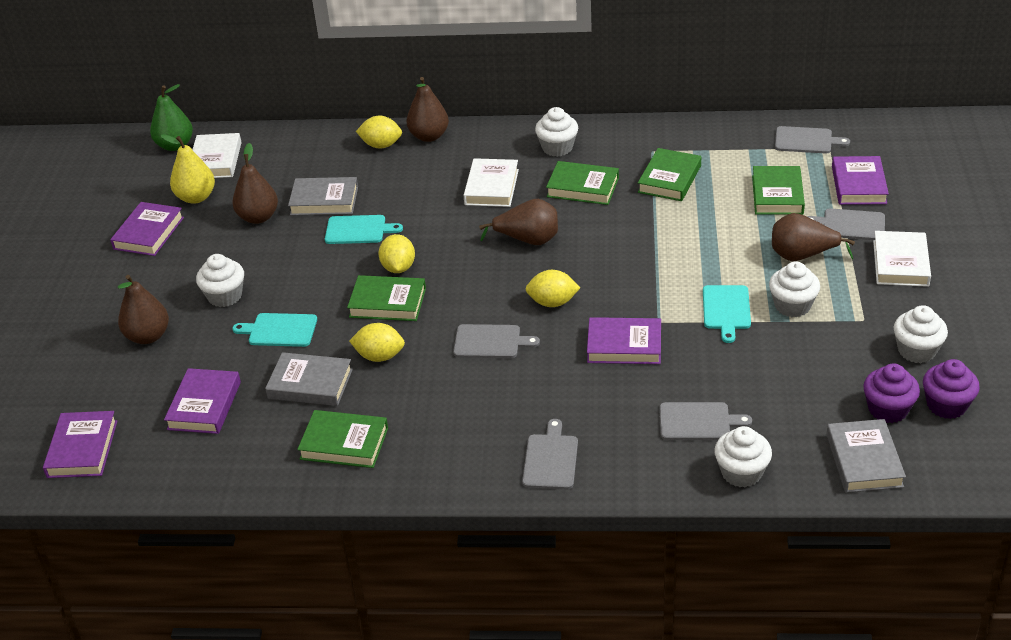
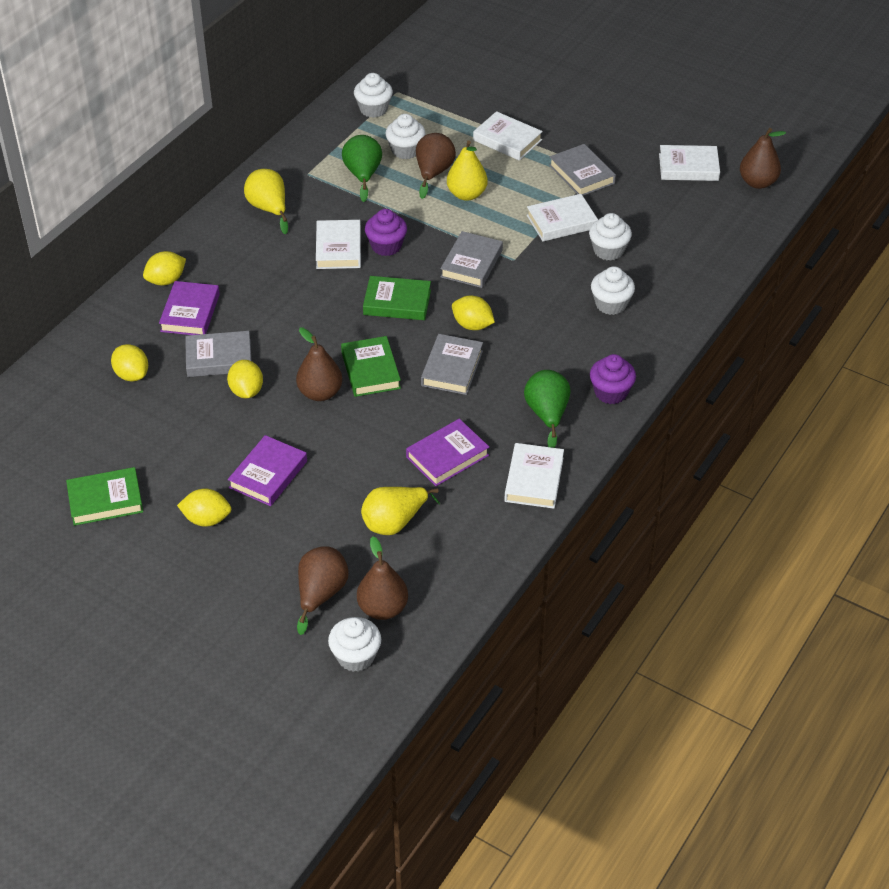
green book: 5 -> 3
green pear: 1 -> 2
grey book: 3 -> 4
grey cutting board: 5 -> 0
purple book: 5 -> 3
turquoise cutting board: 3 -> 0
white book: 3 -> 5
yellow lemon: 4 -> 5
yellow pear: 1 -> 3

